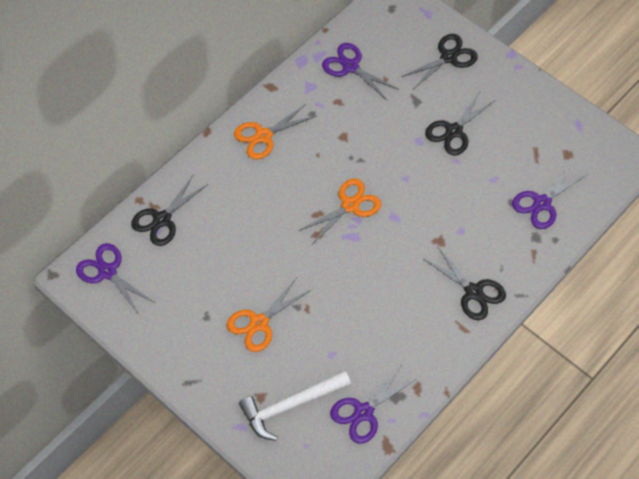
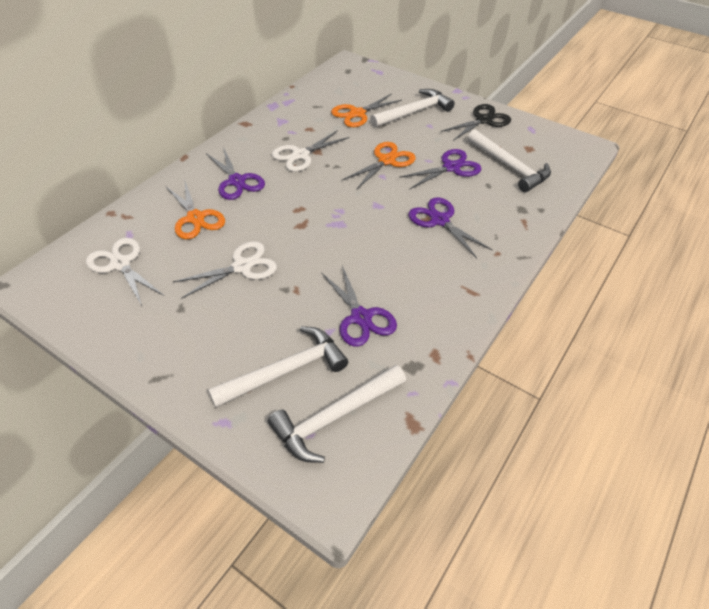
black scissors: 4 -> 1
white hammer: 1 -> 4
white scissors: 0 -> 3

